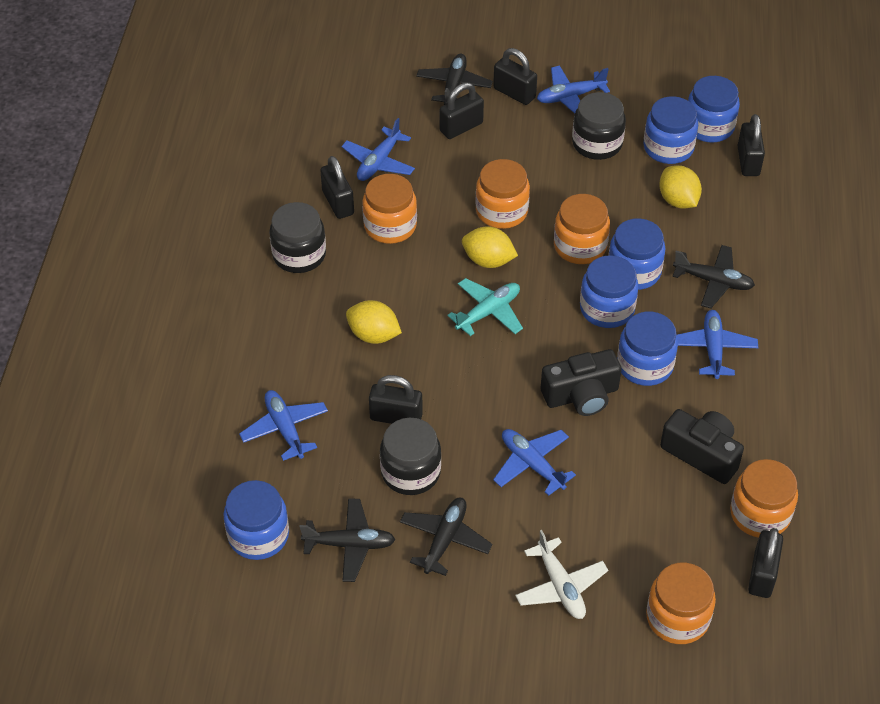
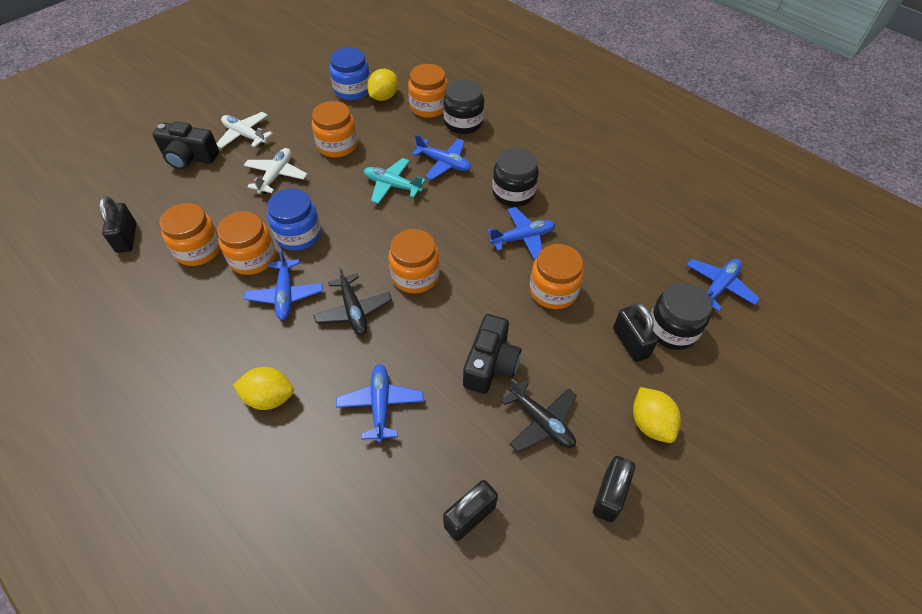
black padlock: 6 -> 4
black plane: 4 -> 2
blue jar: 6 -> 2
orange jar: 5 -> 6
white plane: 1 -> 2

